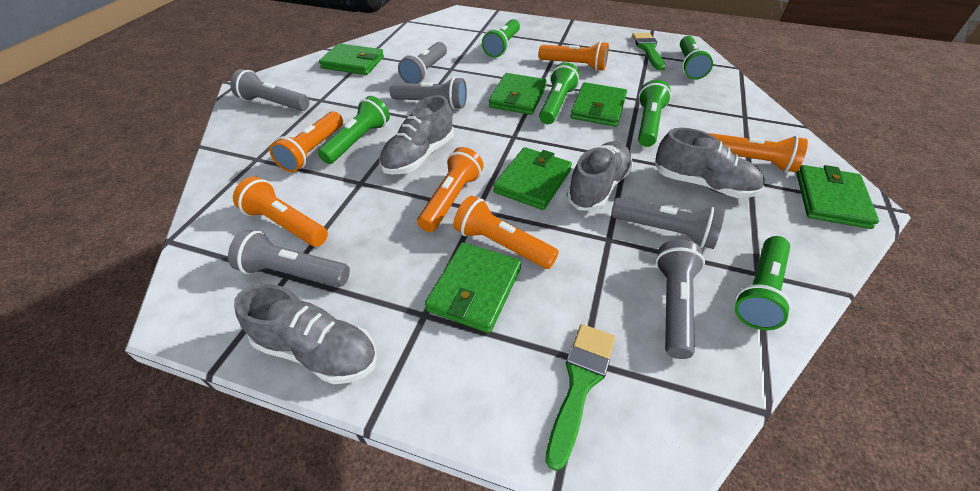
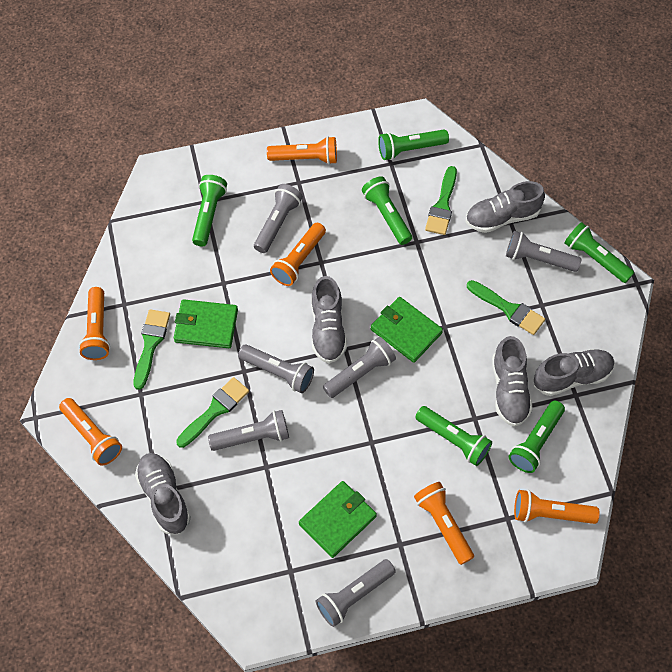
green brush: 2 -> 4
green wallet: 6 -> 3
grey shoe: 4 -> 5

